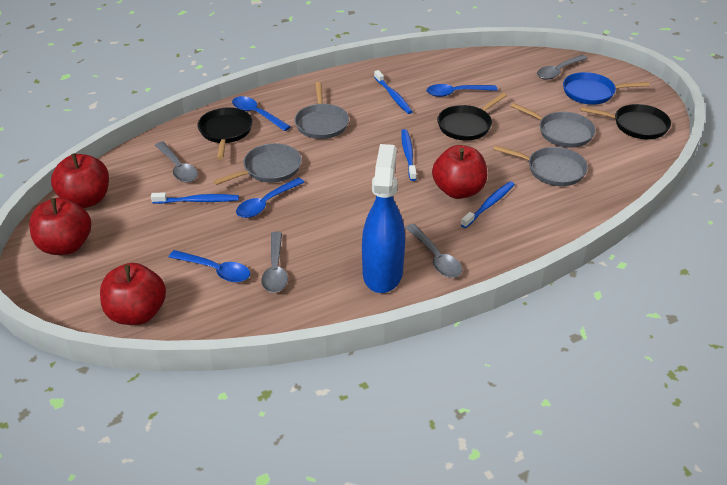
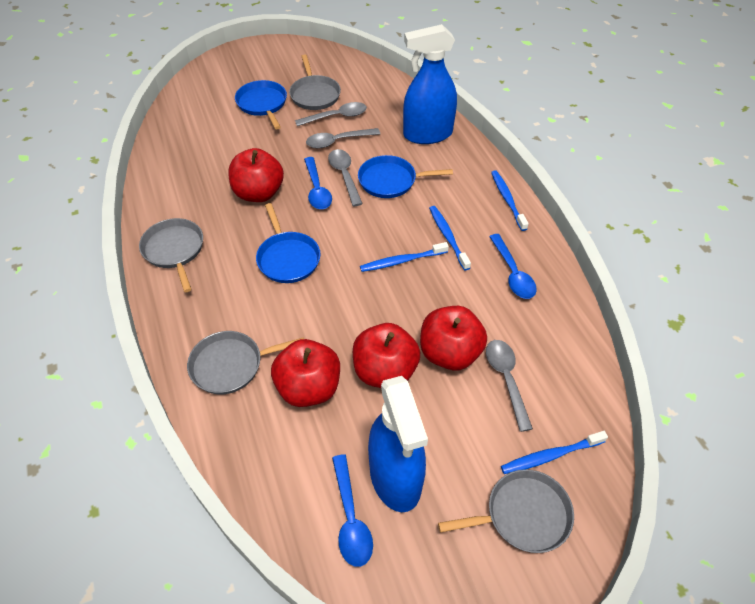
black pan: 3 -> 0
blue pan: 1 -> 3
blue spoon: 4 -> 3
blue spray bottle: 1 -> 2

